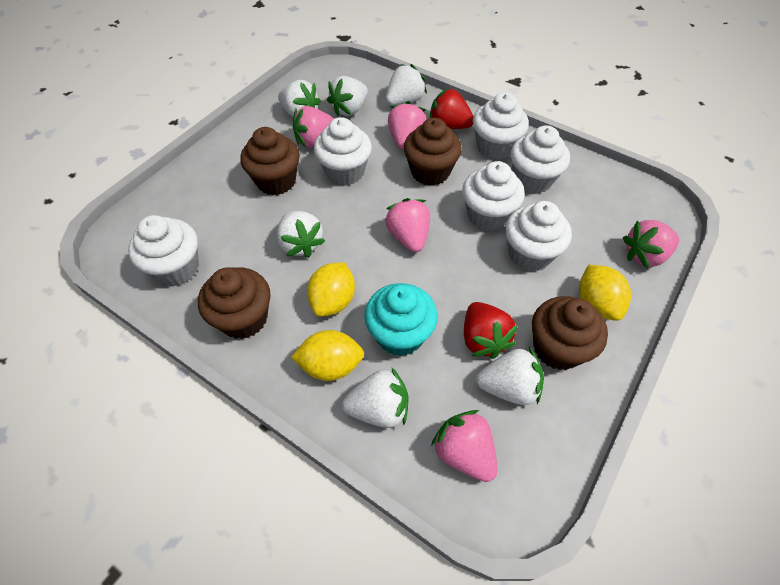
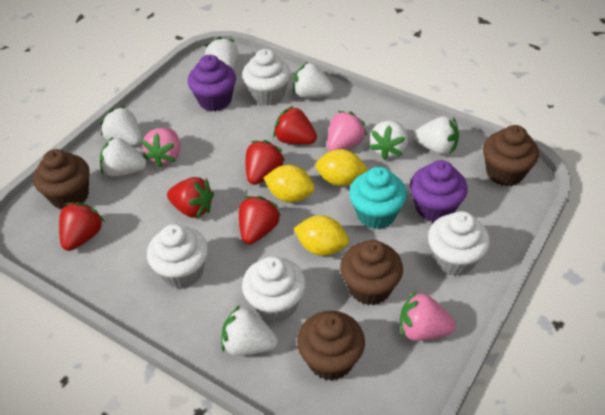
pink strawberry: 5 -> 3
purple cupcake: 0 -> 2
red strawberry: 2 -> 5
white cupcake: 6 -> 4
white strawberry: 6 -> 7

